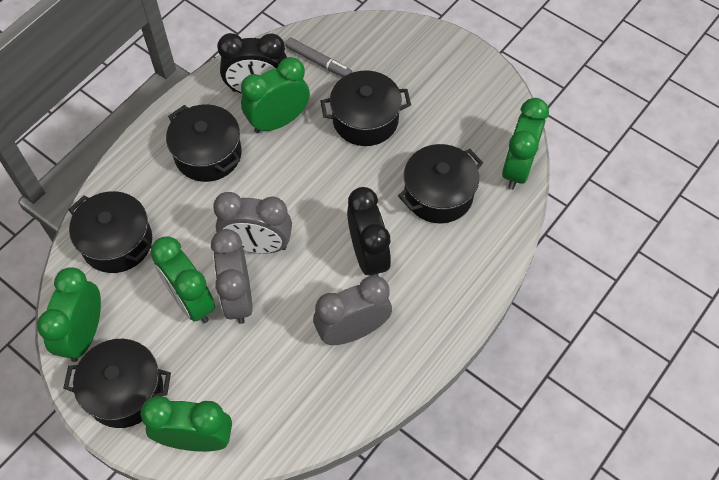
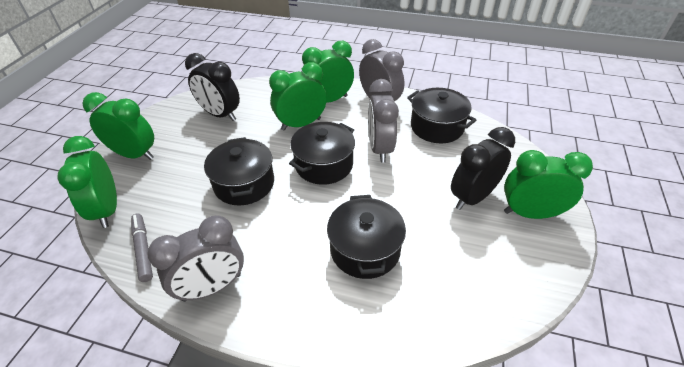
black pot: 5 -> 4

